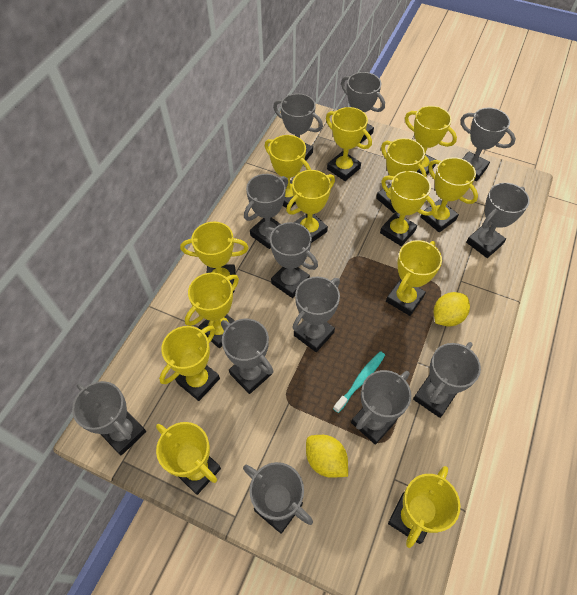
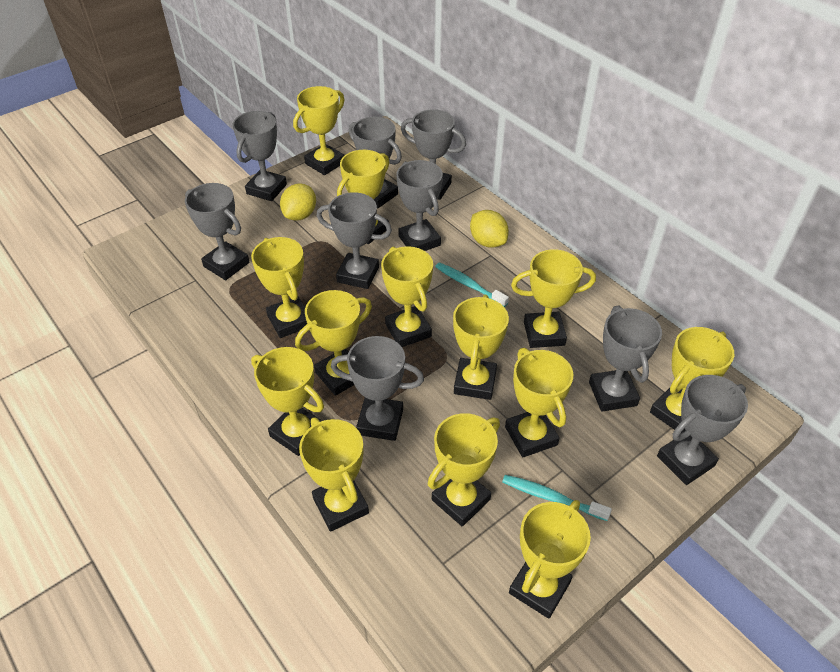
grey trophy: 12 -> 9
turquoise toothbrush: 1 -> 2

